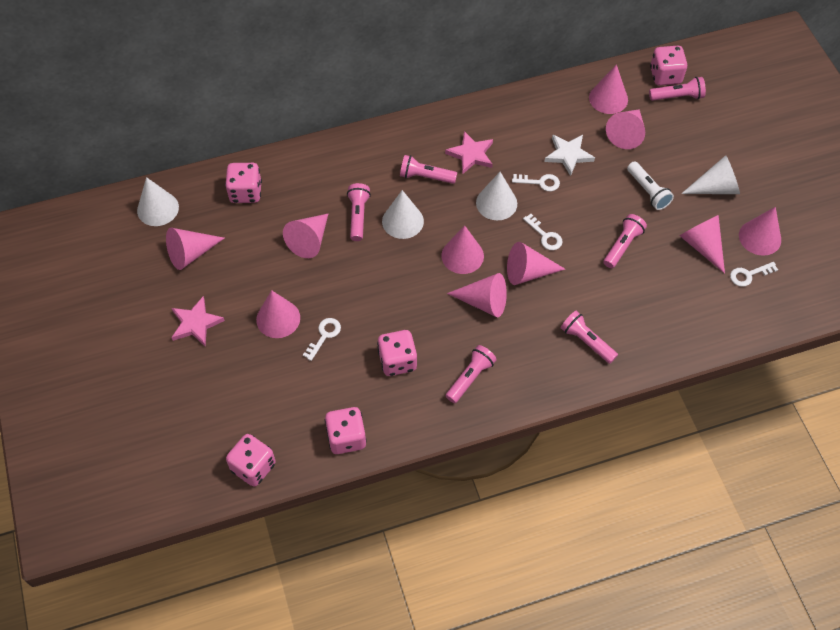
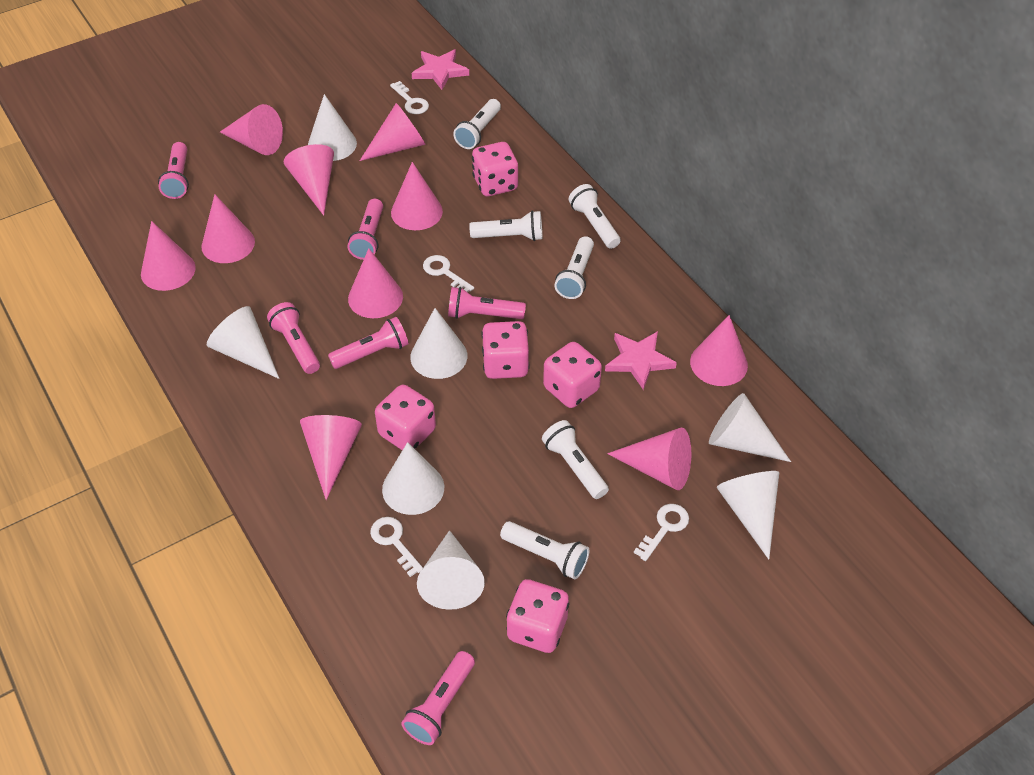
white cone: 4 -> 7
white flashlight: 1 -> 6
white star: 1 -> 0

